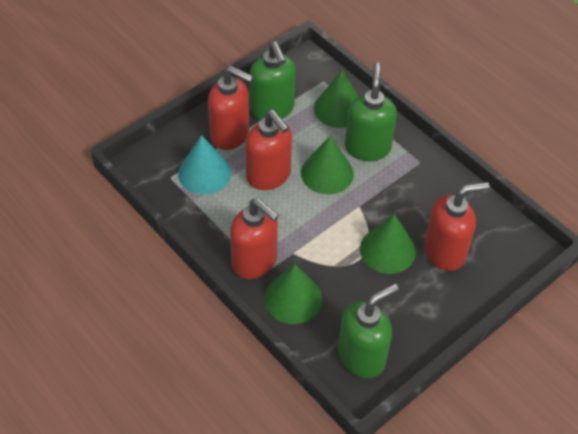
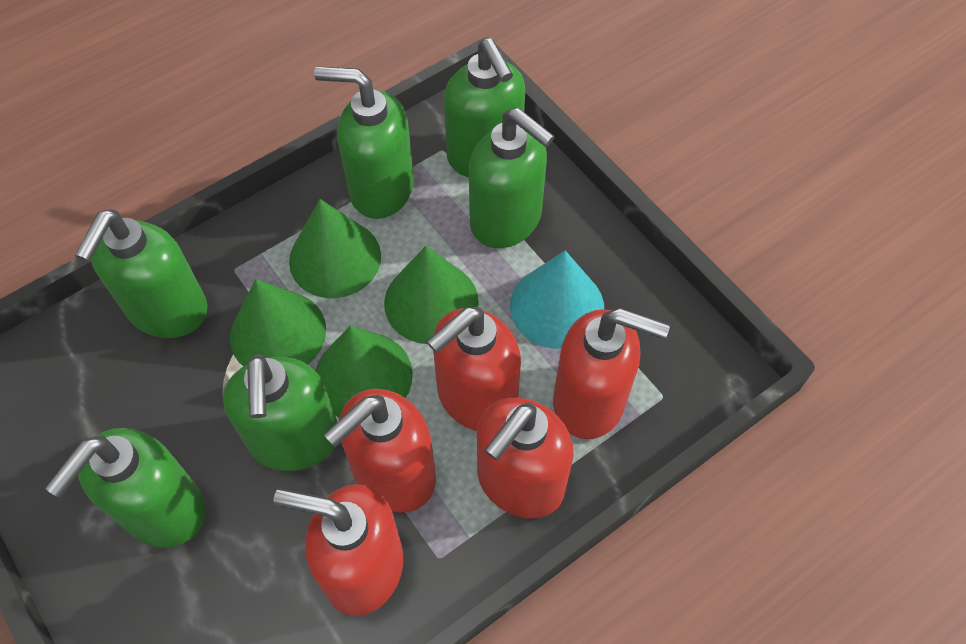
green soap dispenser: 3 -> 6
red soap dispenser: 4 -> 5

